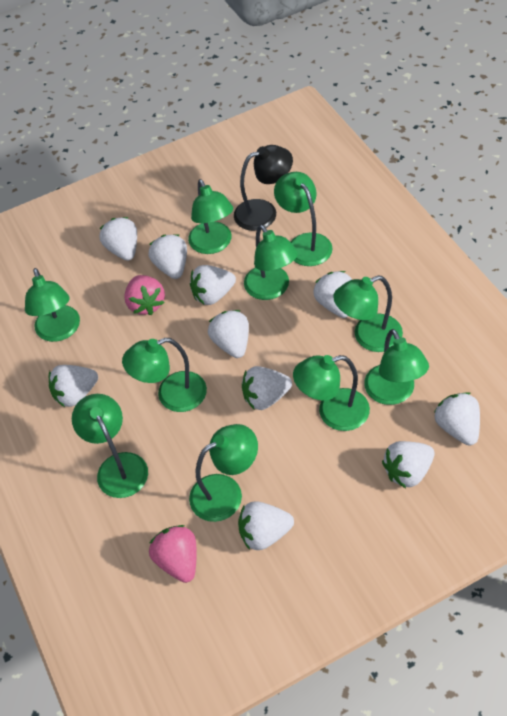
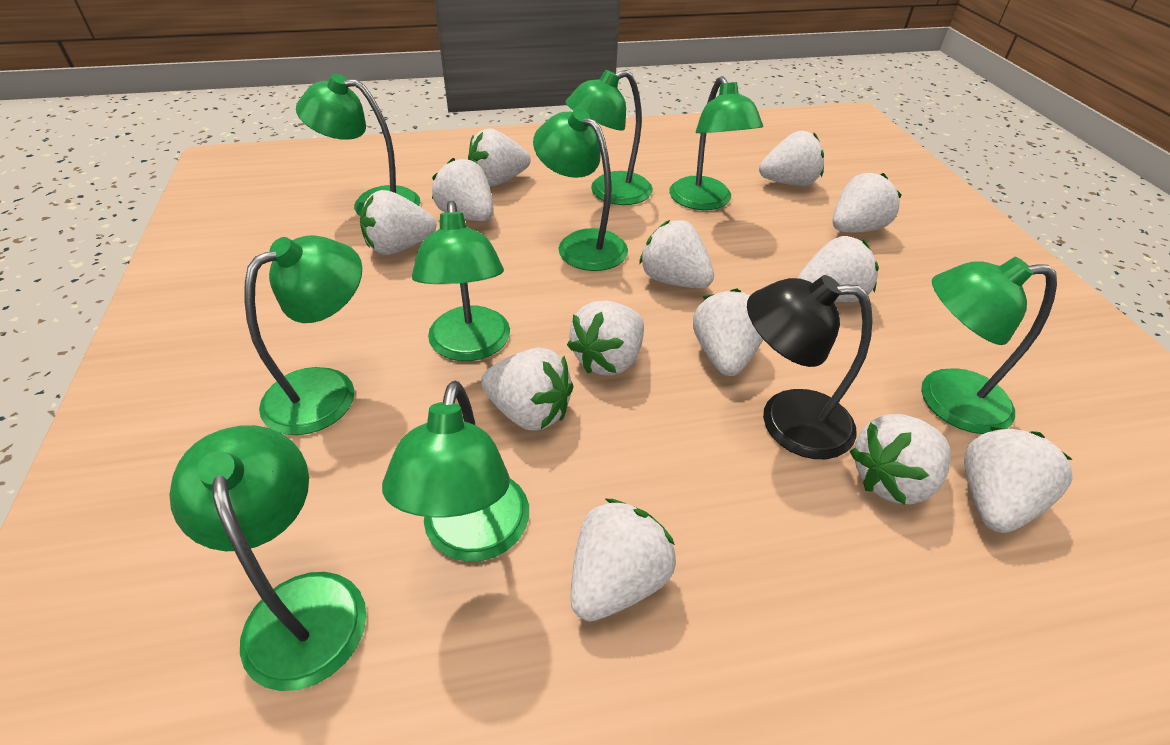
green lamp: 10 -> 9
pink strawberry: 2 -> 0
white strawberry: 10 -> 13

